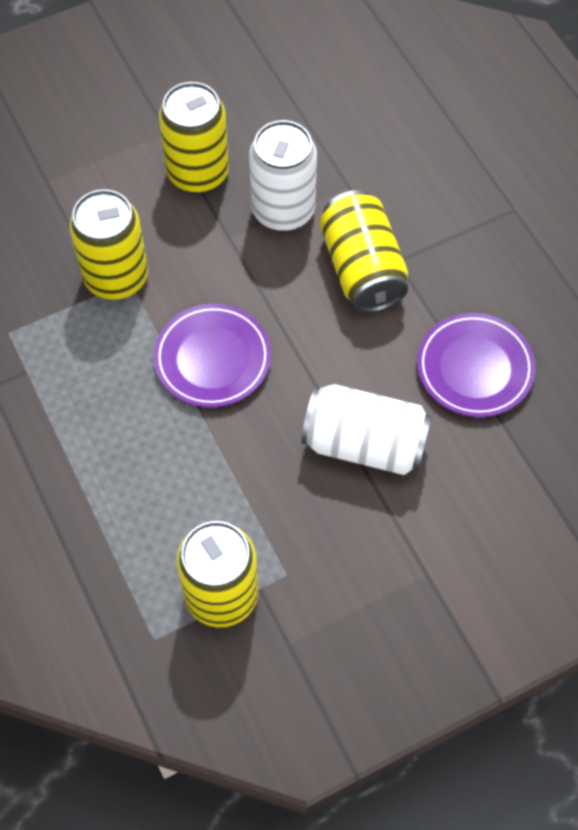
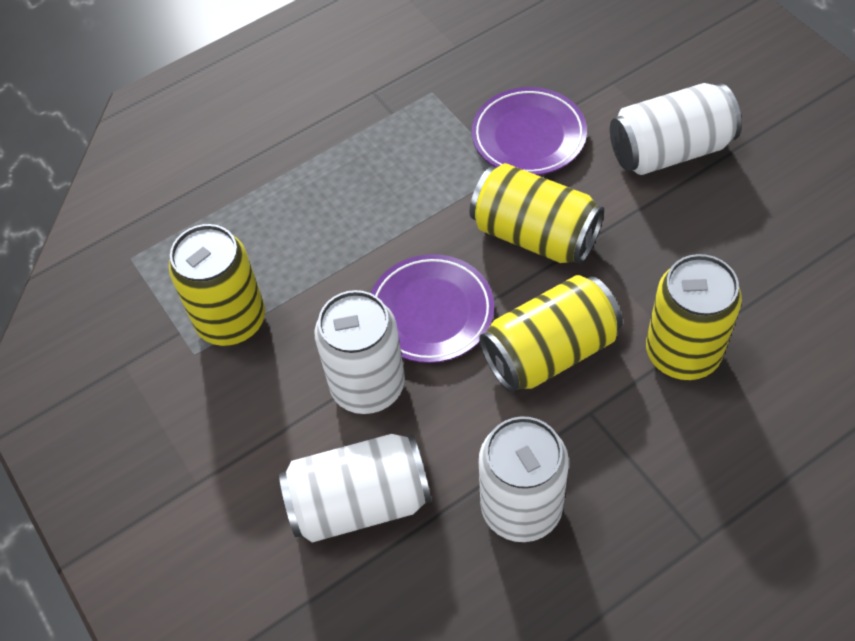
white can: 2 -> 4

